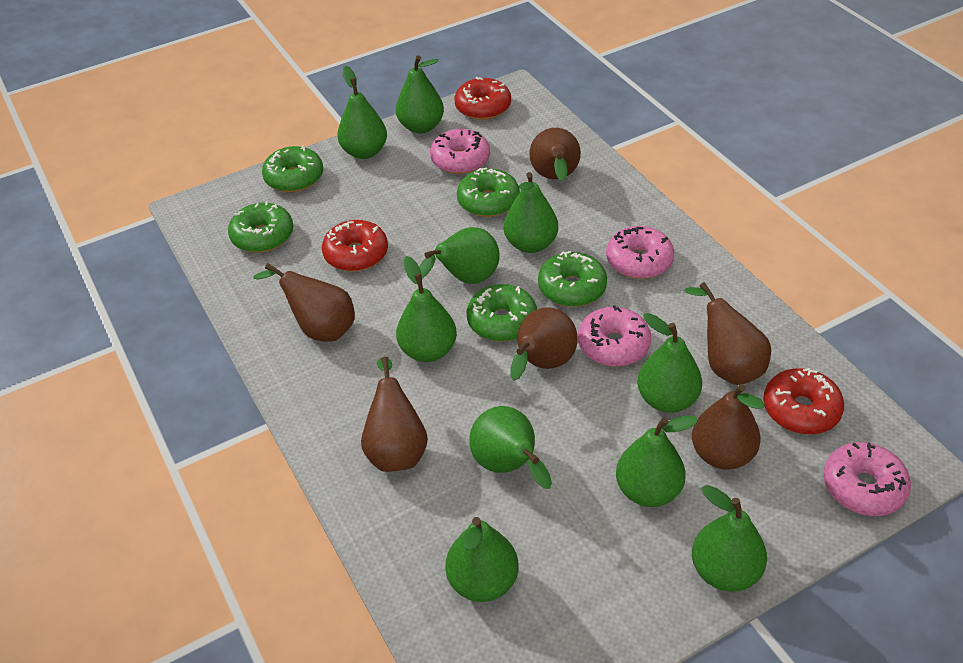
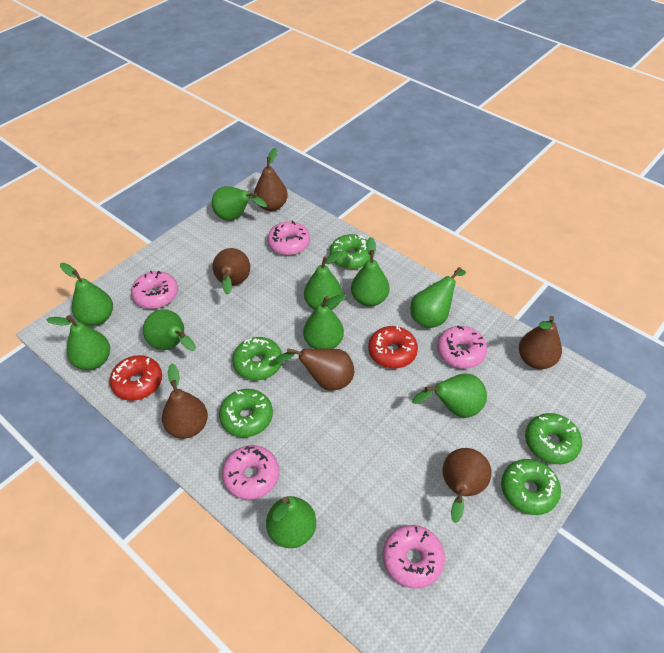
pink donut: 4 -> 5
red donut: 3 -> 2

